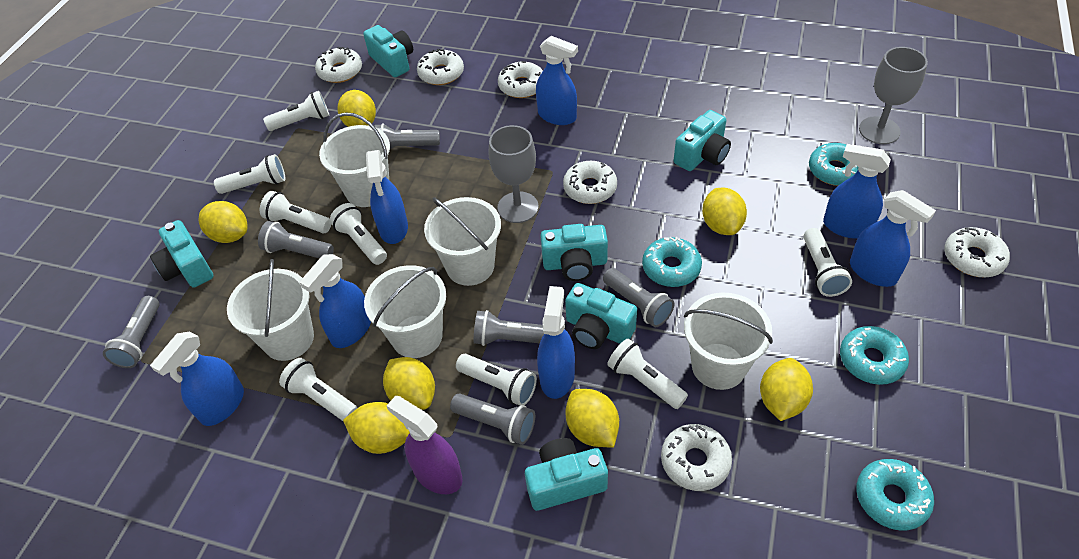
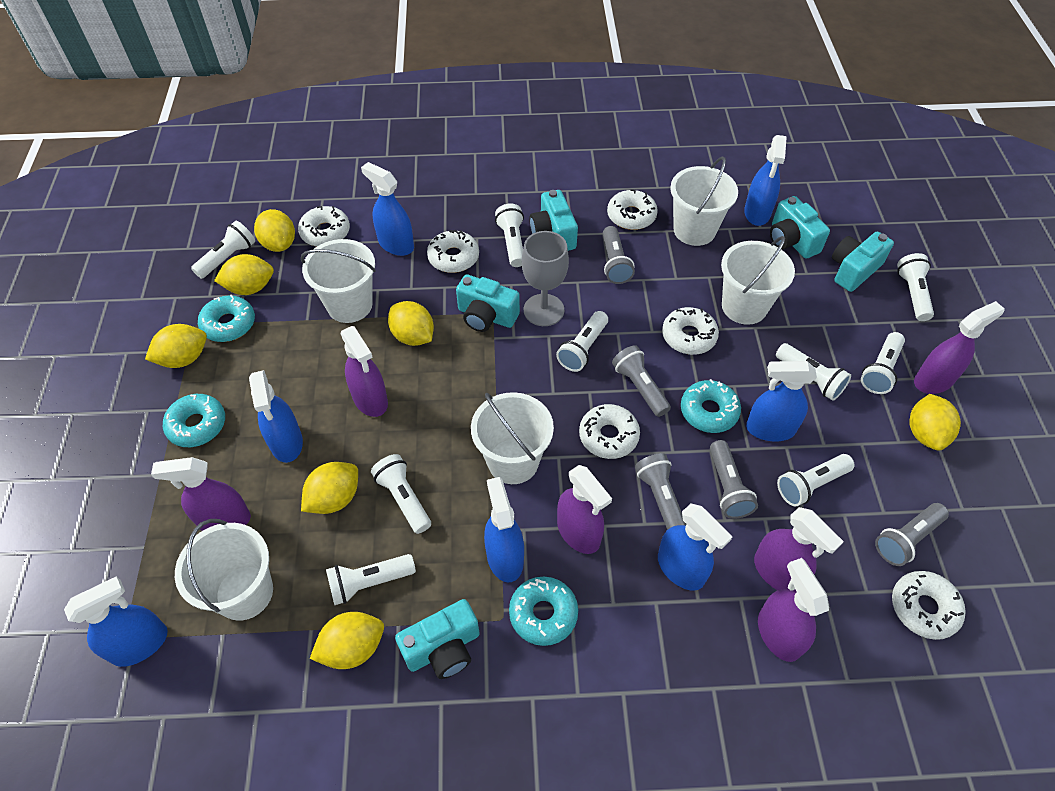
grey flashlight: 6 -> 5
grey goblet: 2 -> 1
purple spray bottle: 1 -> 6
turquoise camera: 6 -> 5
white flashlight: 8 -> 9

